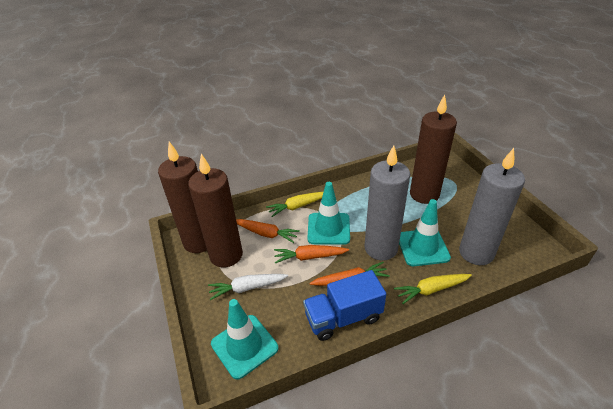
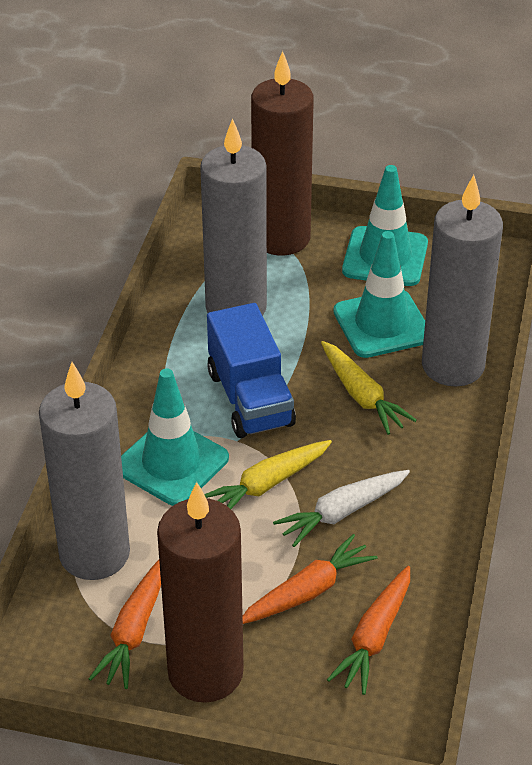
brown candle: 3 -> 2
grey candle: 2 -> 3

